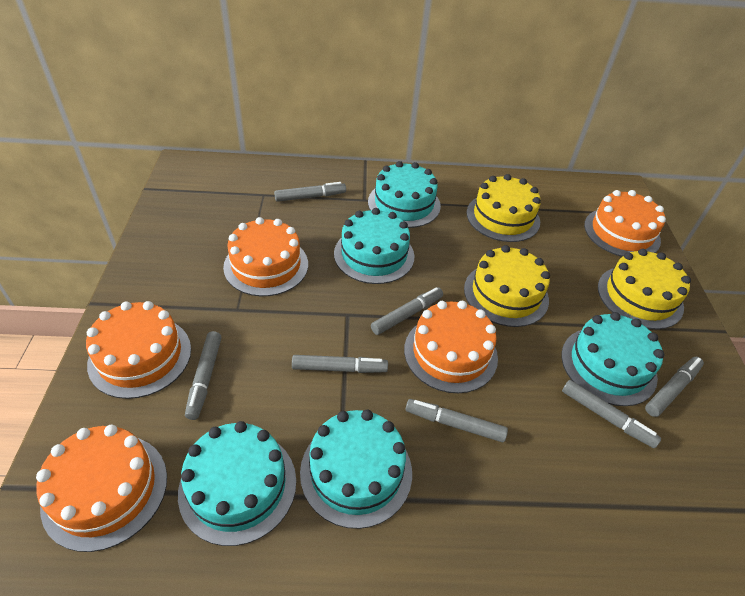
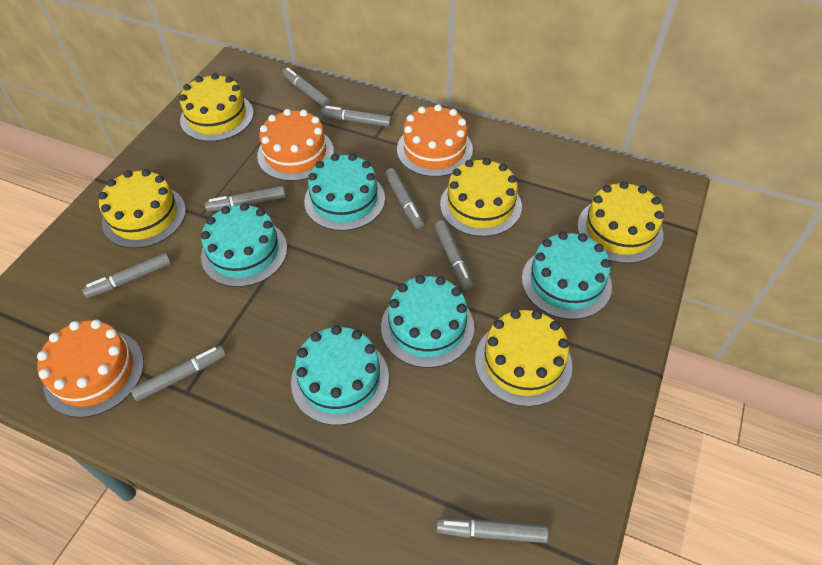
grey marker: 7 -> 8
orange cake: 5 -> 3
yellow cake: 3 -> 5

